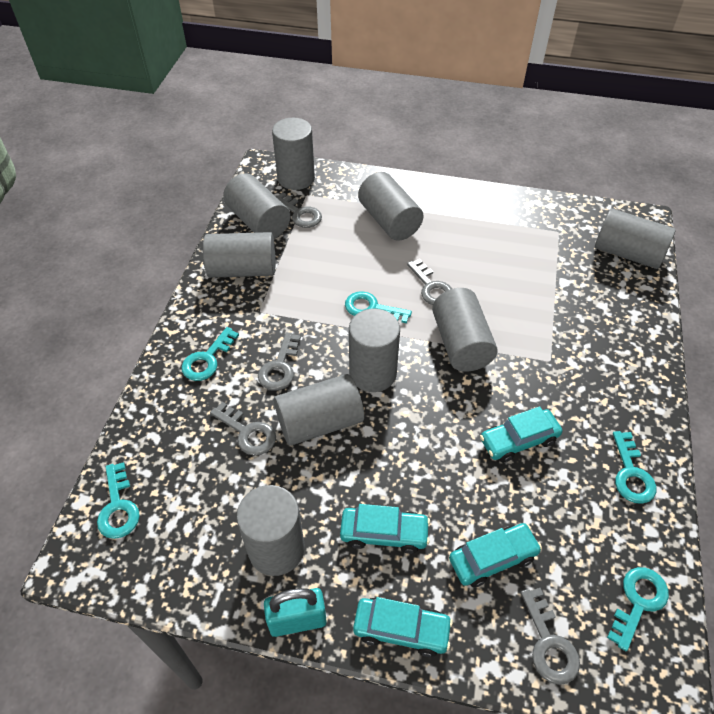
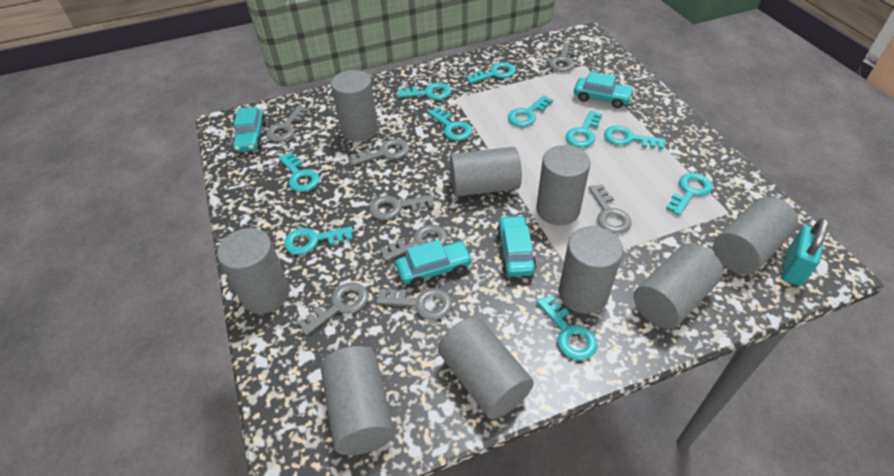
grey key: 5 -> 8
turquoise key: 5 -> 10

